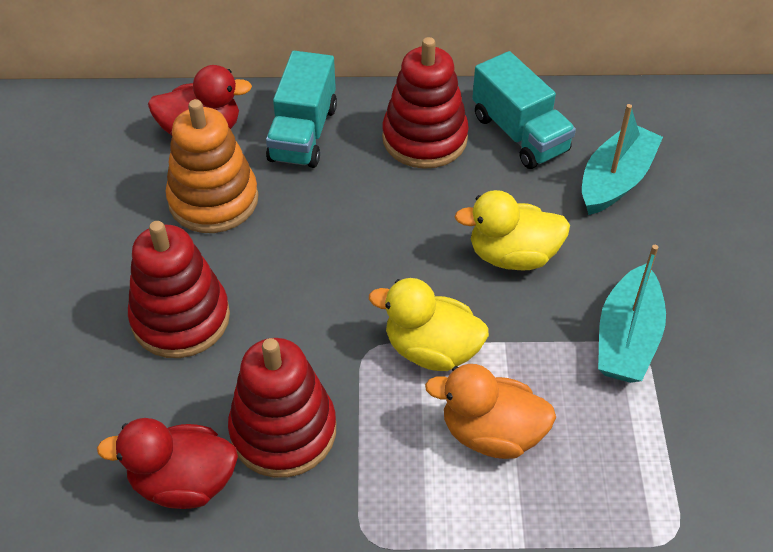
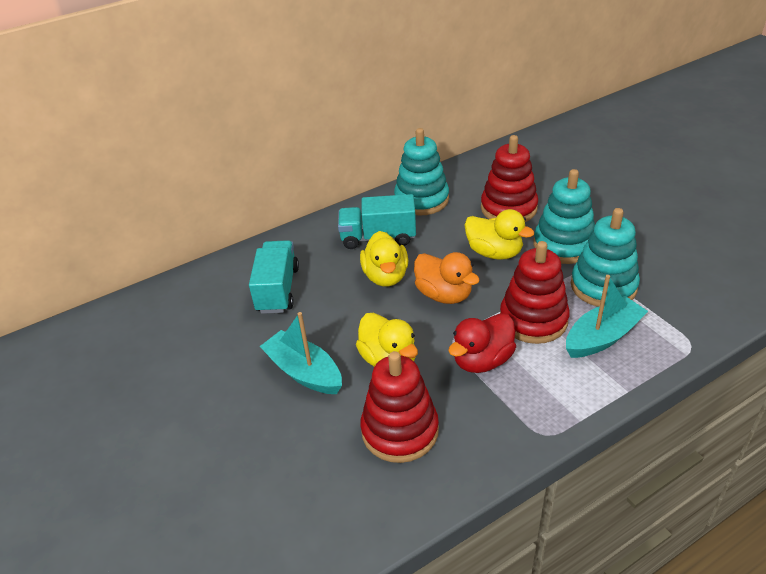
orange stacking toy: 1 -> 0
red duck: 2 -> 1
turquoise stacking toy: 0 -> 3
yellow duck: 2 -> 3

